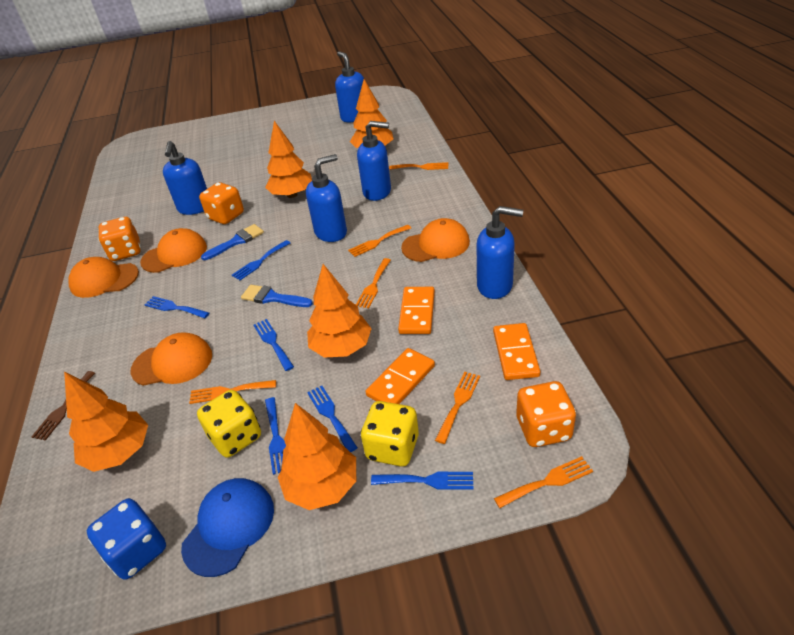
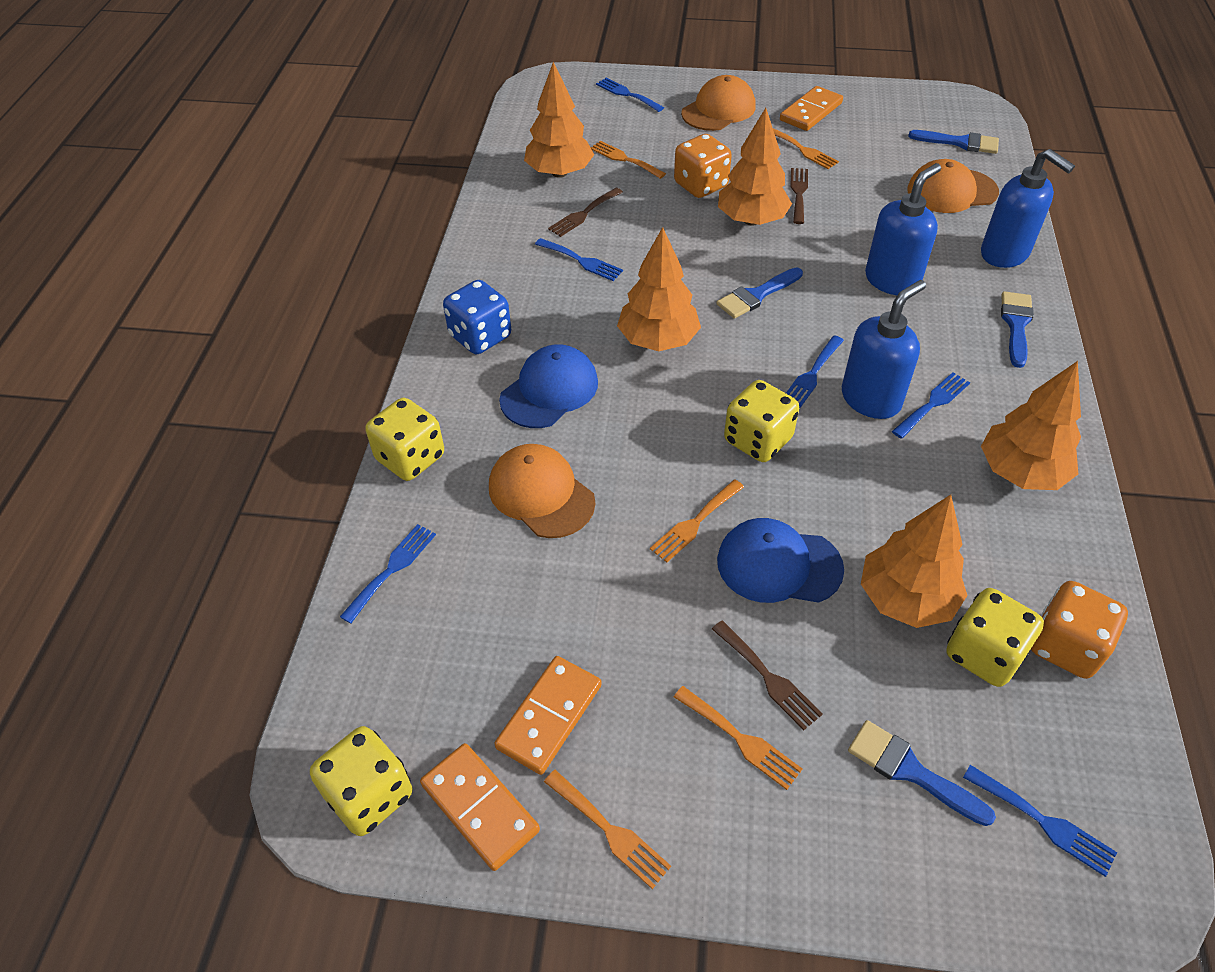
blue brush: 2 -> 4
blue cap: 1 -> 2
blue soap dispenser: 5 -> 3
brown fork: 1 -> 3
orange cap: 4 -> 3
orange dice: 3 -> 2
orange fork: 6 -> 5
yellow dice: 2 -> 4

